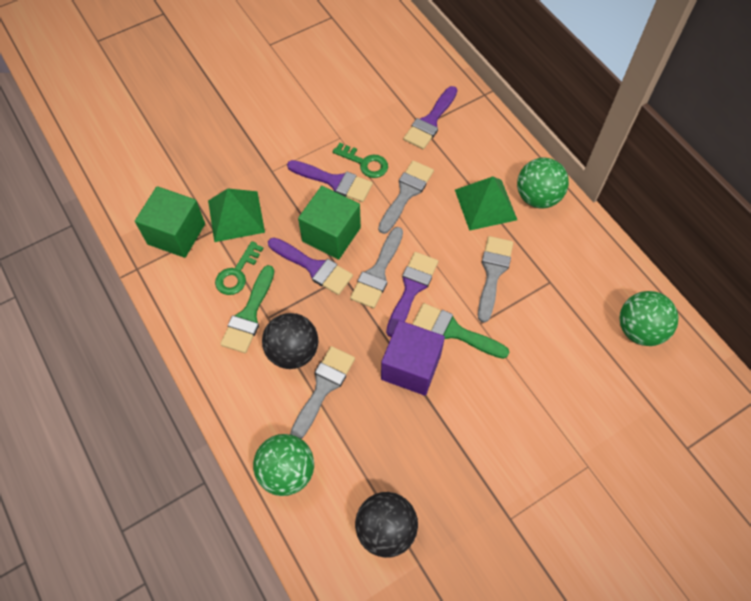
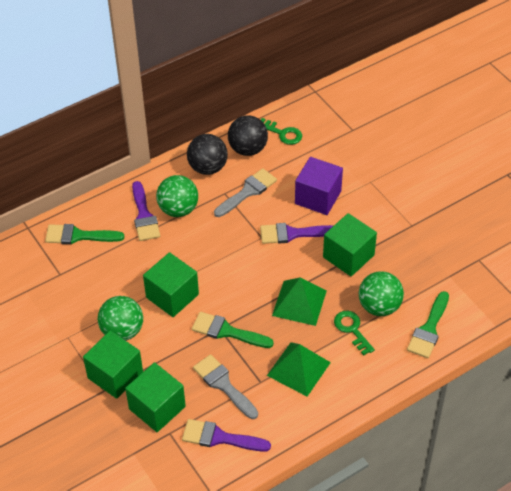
green brush: 2 -> 3
green cube: 2 -> 4
grey brush: 4 -> 2
purple brush: 4 -> 3

